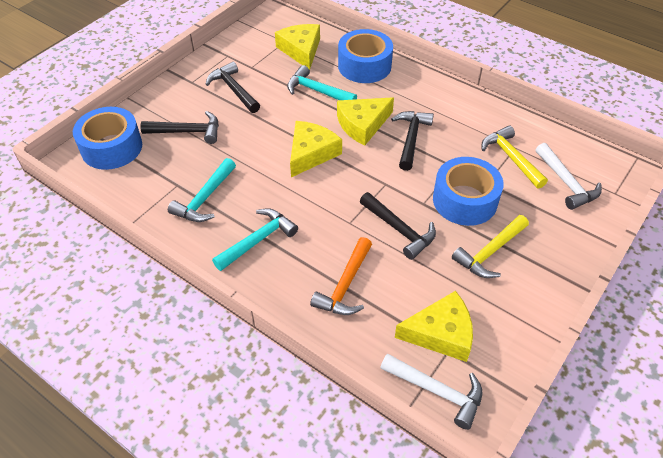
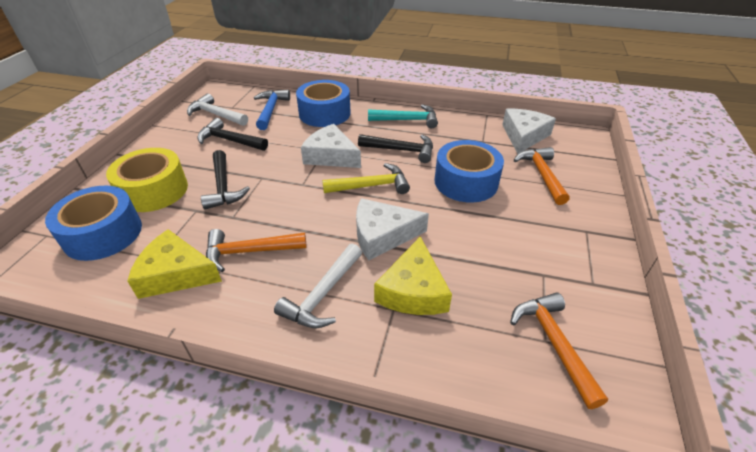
black hammer: 4 -> 3
blue hammer: 0 -> 1
orange hammer: 1 -> 3
turquoise hammer: 3 -> 1
white cheese: 0 -> 3
yellow cheese: 4 -> 2
yellow hammer: 2 -> 1
yellow tape: 0 -> 1

